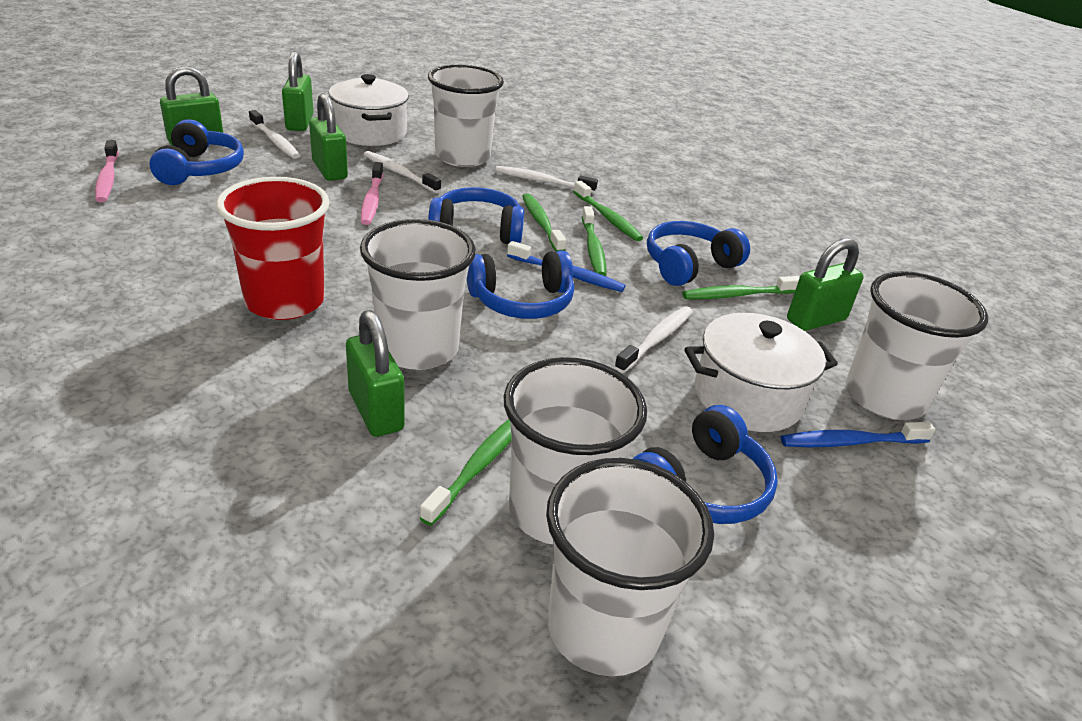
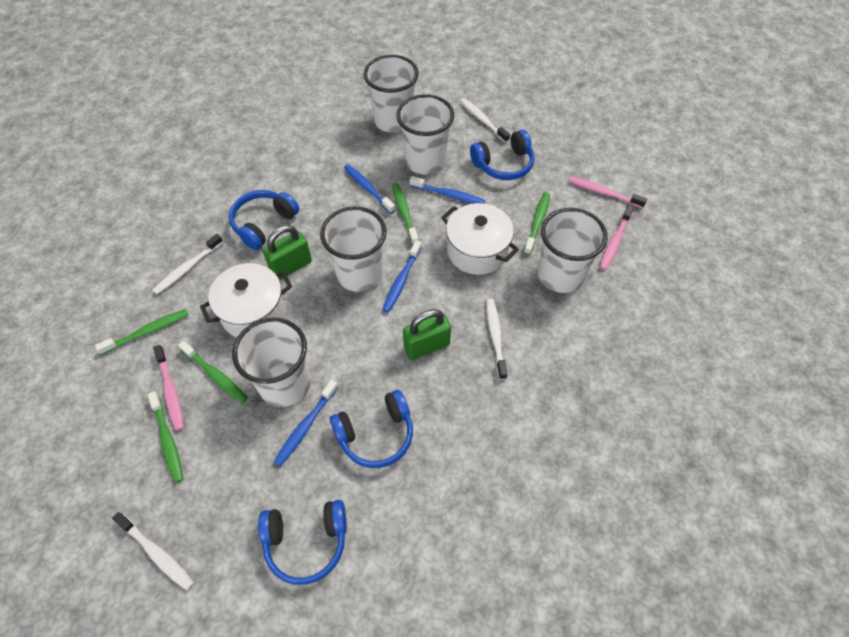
blue headphones: 5 -> 4
blue toothbrush: 2 -> 4
green padlock: 5 -> 2
pink toothbrush: 2 -> 3
red cup: 1 -> 0

